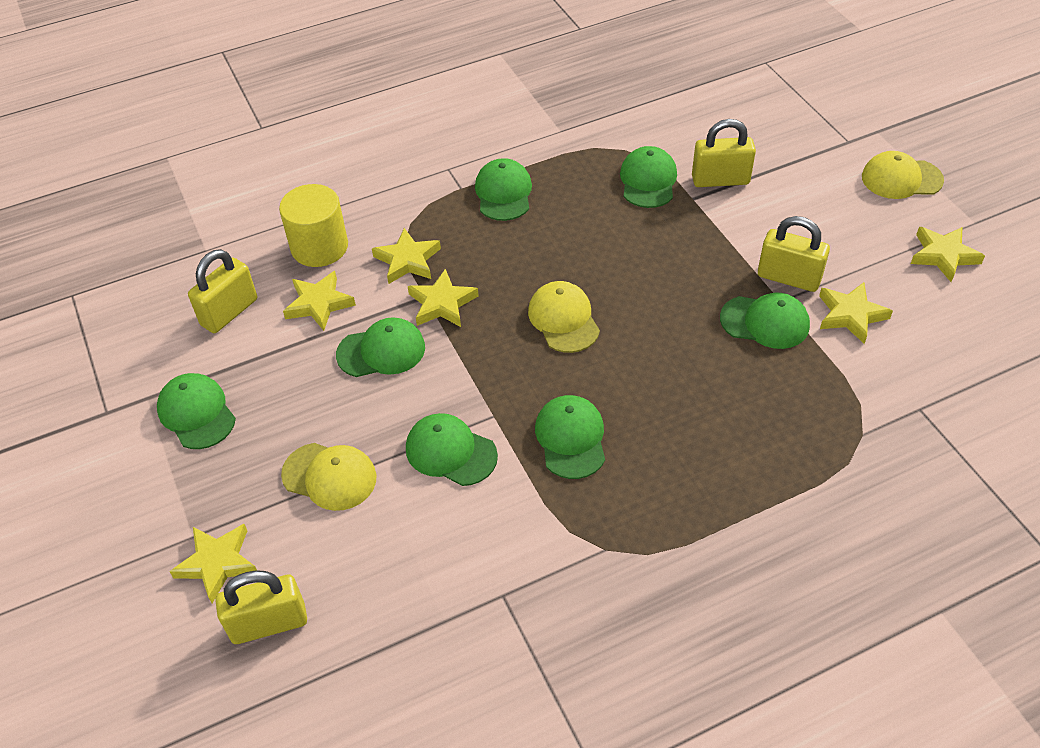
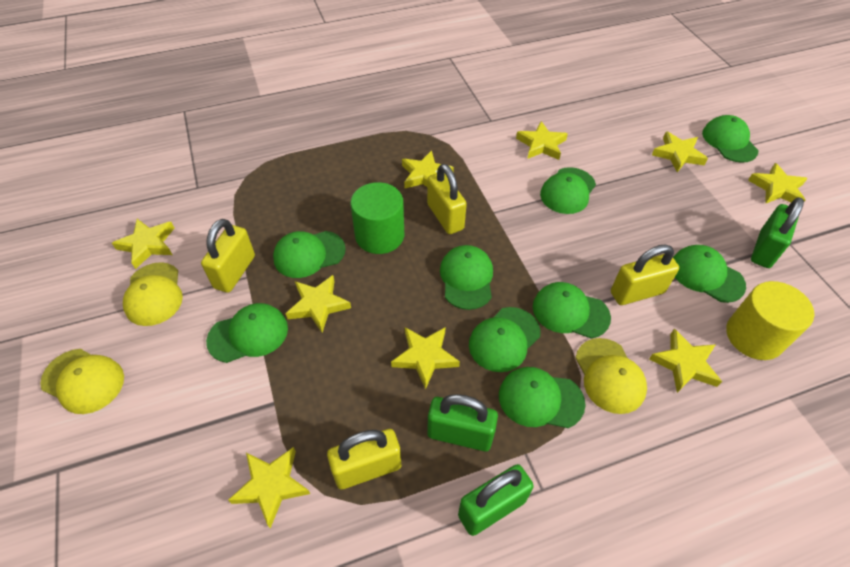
green cap: 7 -> 9
green cylinder: 0 -> 1
green padlock: 0 -> 3
yellow star: 6 -> 9

